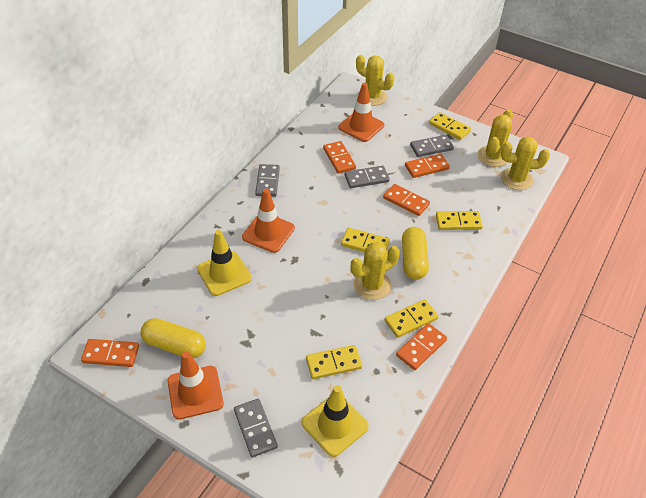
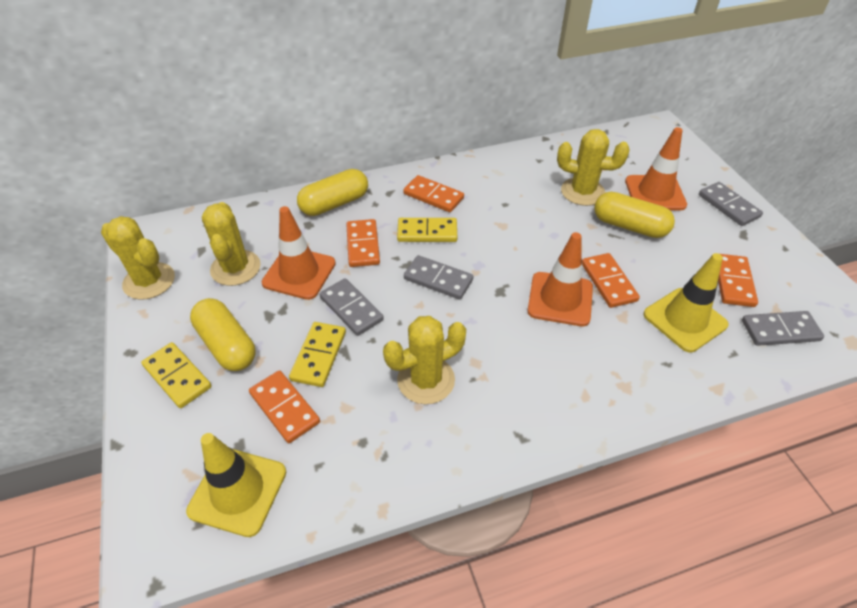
yellow capsule: 2 -> 3
yellow domino: 5 -> 3

